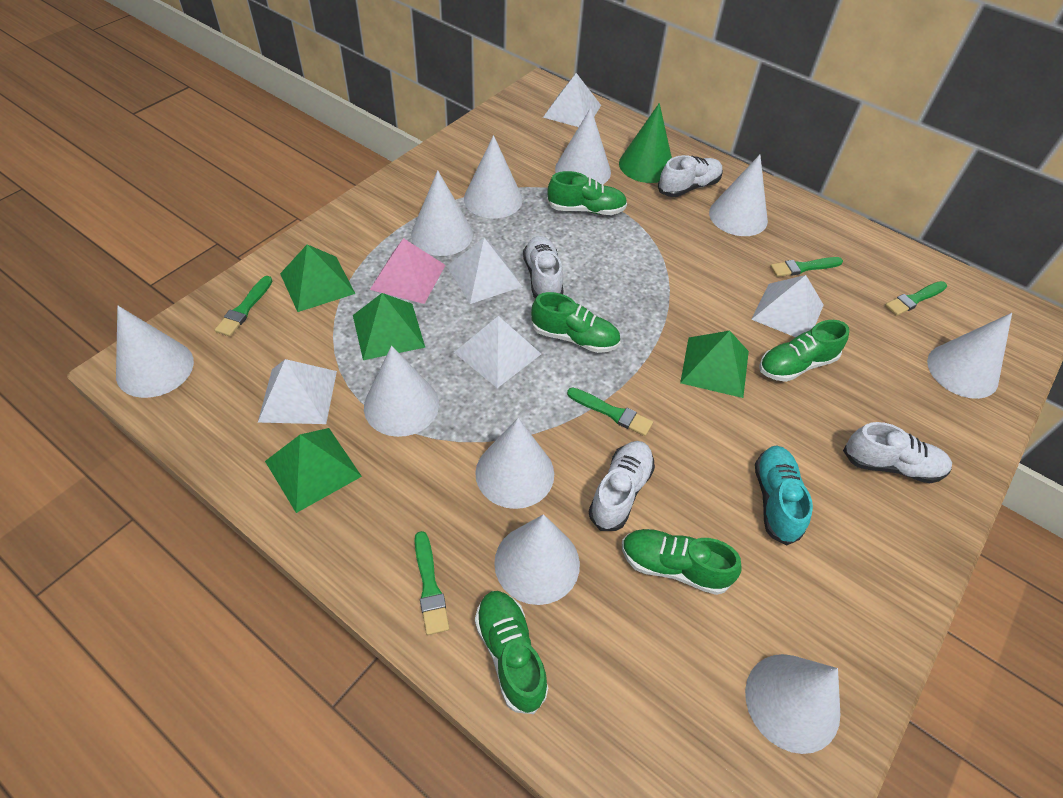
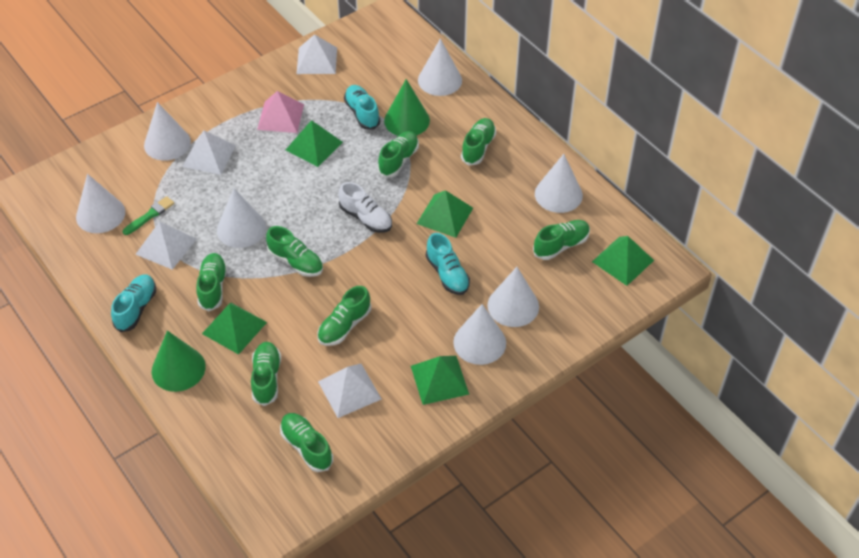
green brush: 5 -> 1
green cone: 1 -> 2
green pyramid: 4 -> 5
green shoe: 5 -> 8
turquoise shoe: 1 -> 3
white cone: 10 -> 7
white pyramid: 5 -> 4
white shoe: 4 -> 1

